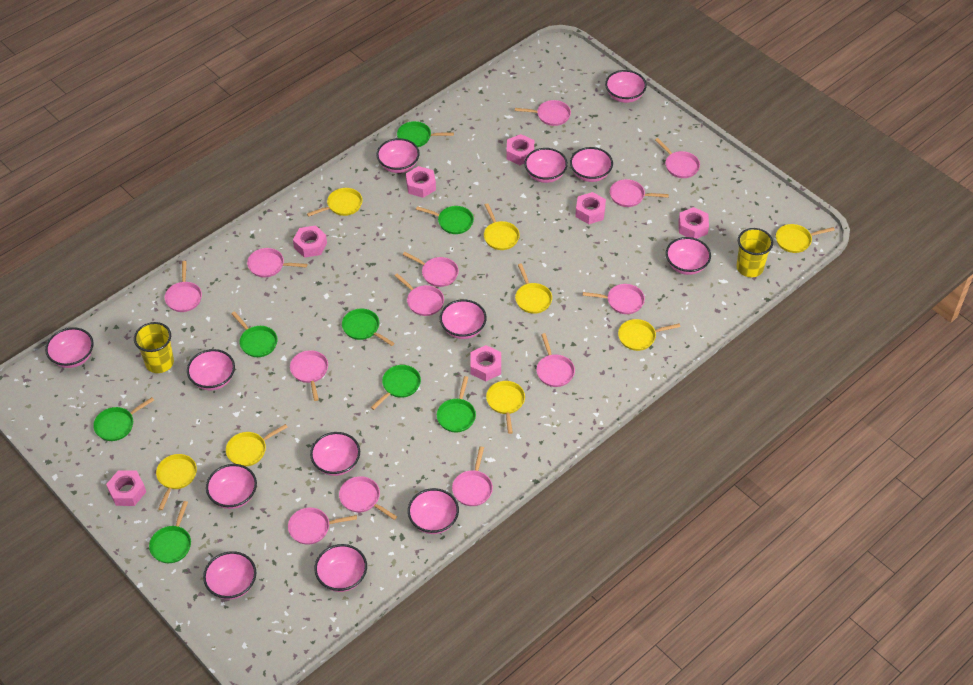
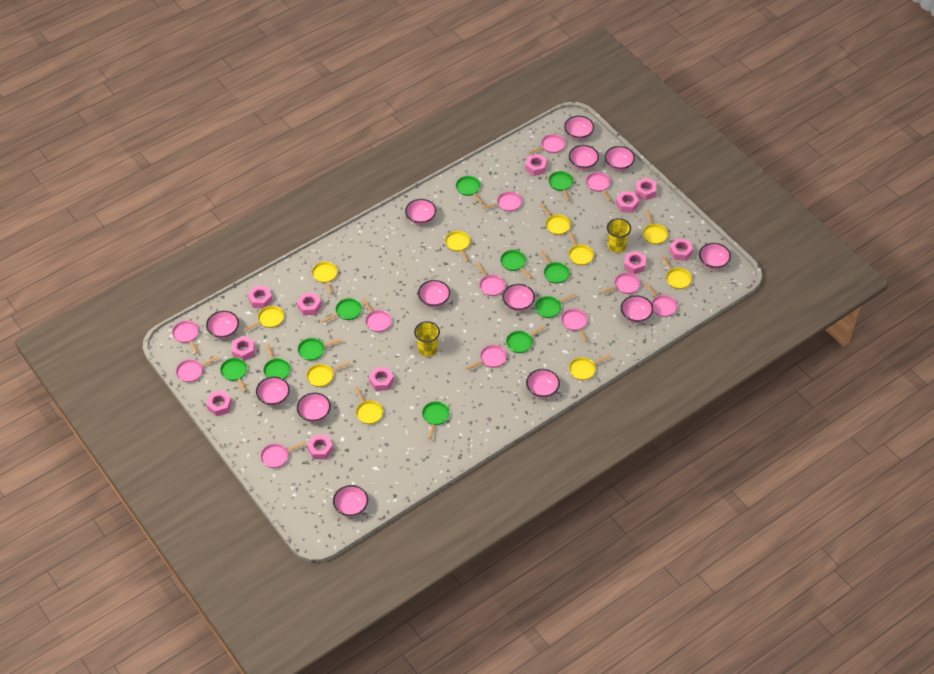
green pan: 8 -> 11
pink nut: 7 -> 11
pink pan: 13 -> 12
yellow pan: 8 -> 10

